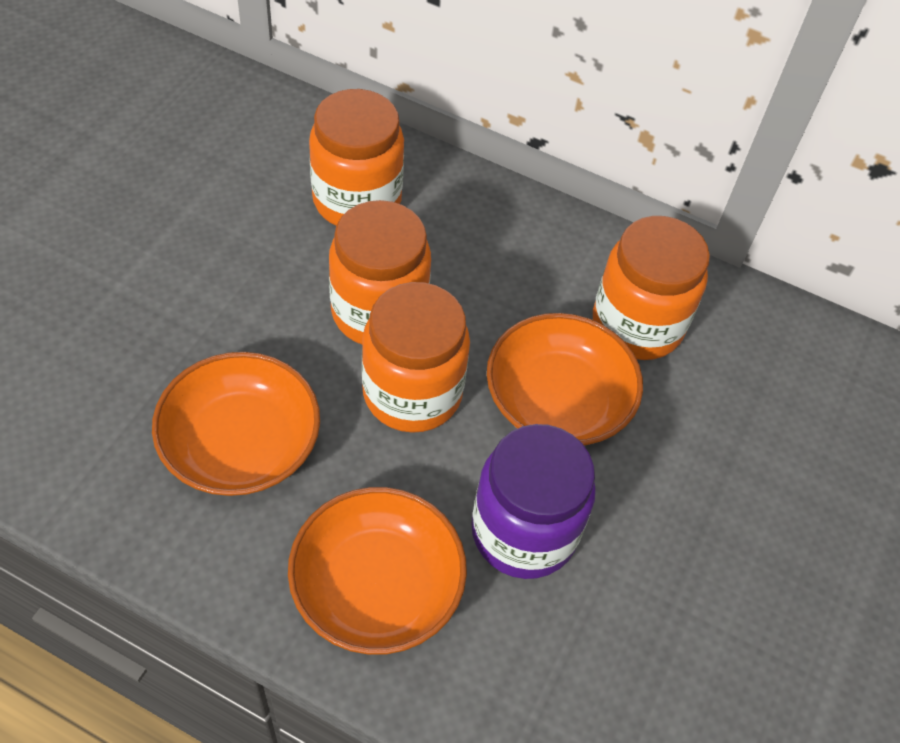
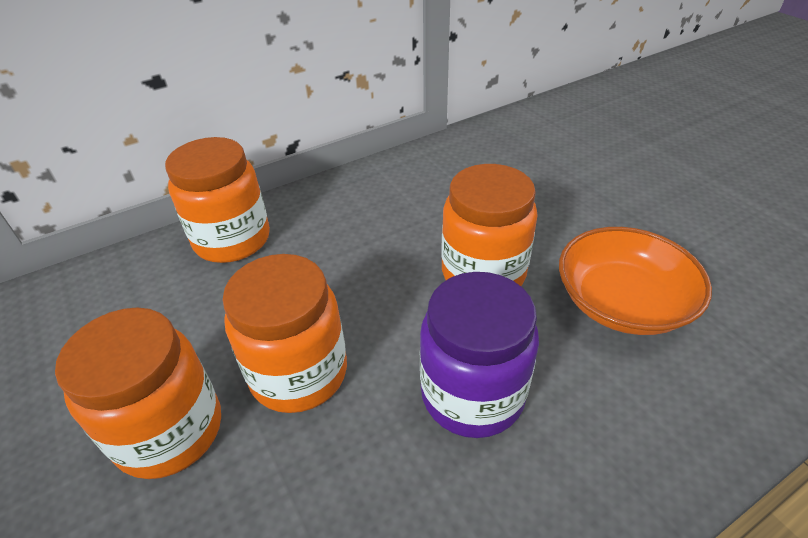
orange bowl: 3 -> 1

